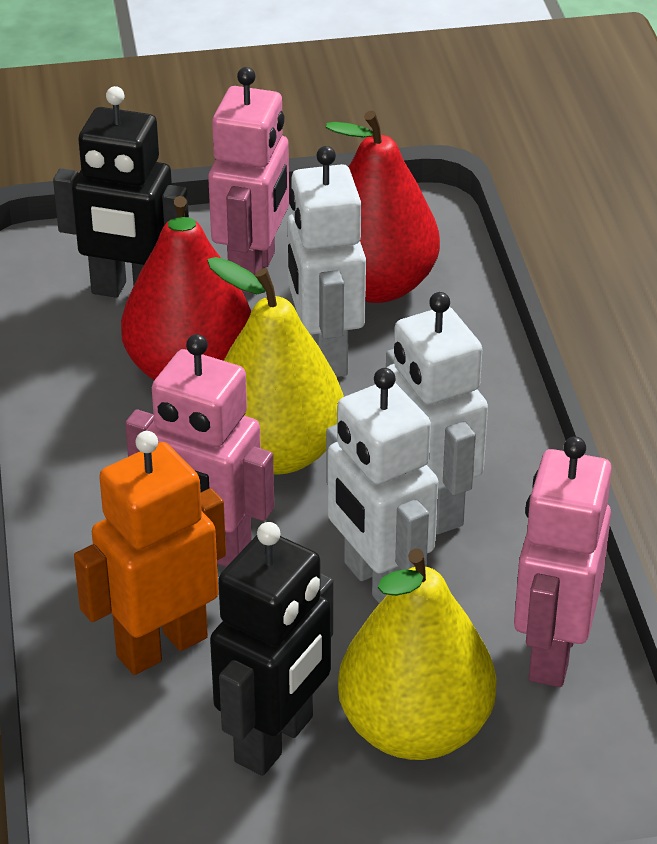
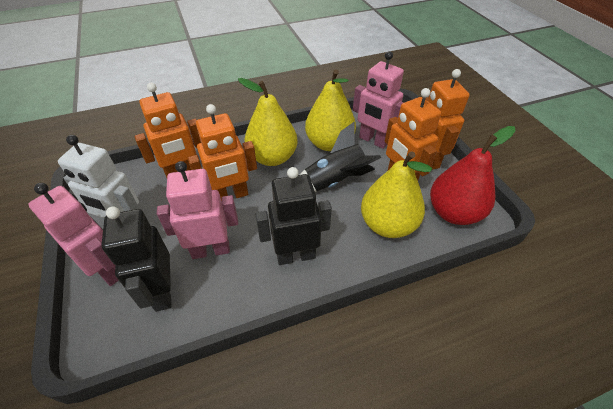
black rocket: 0 -> 1
orange robot: 1 -> 4
red pear: 2 -> 1
white robot: 3 -> 1
yellow pear: 2 -> 3

